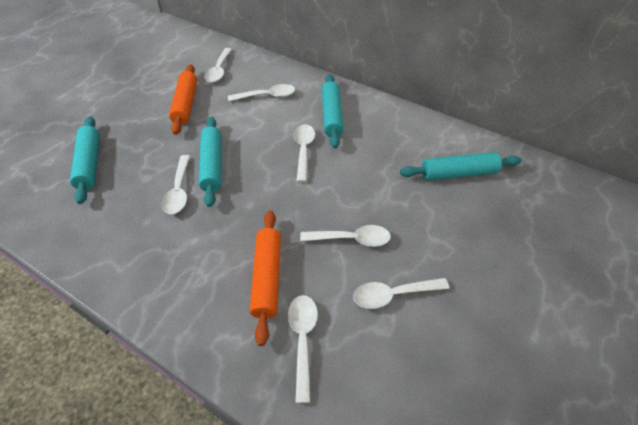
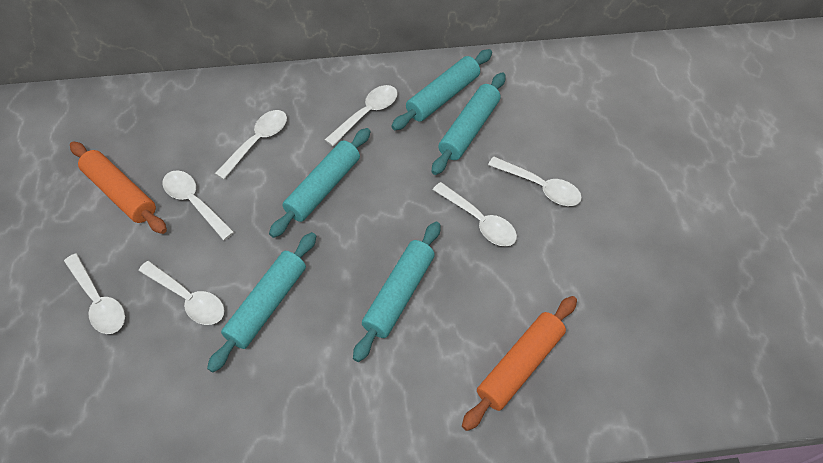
turquoise rolling pin: 4 -> 5

